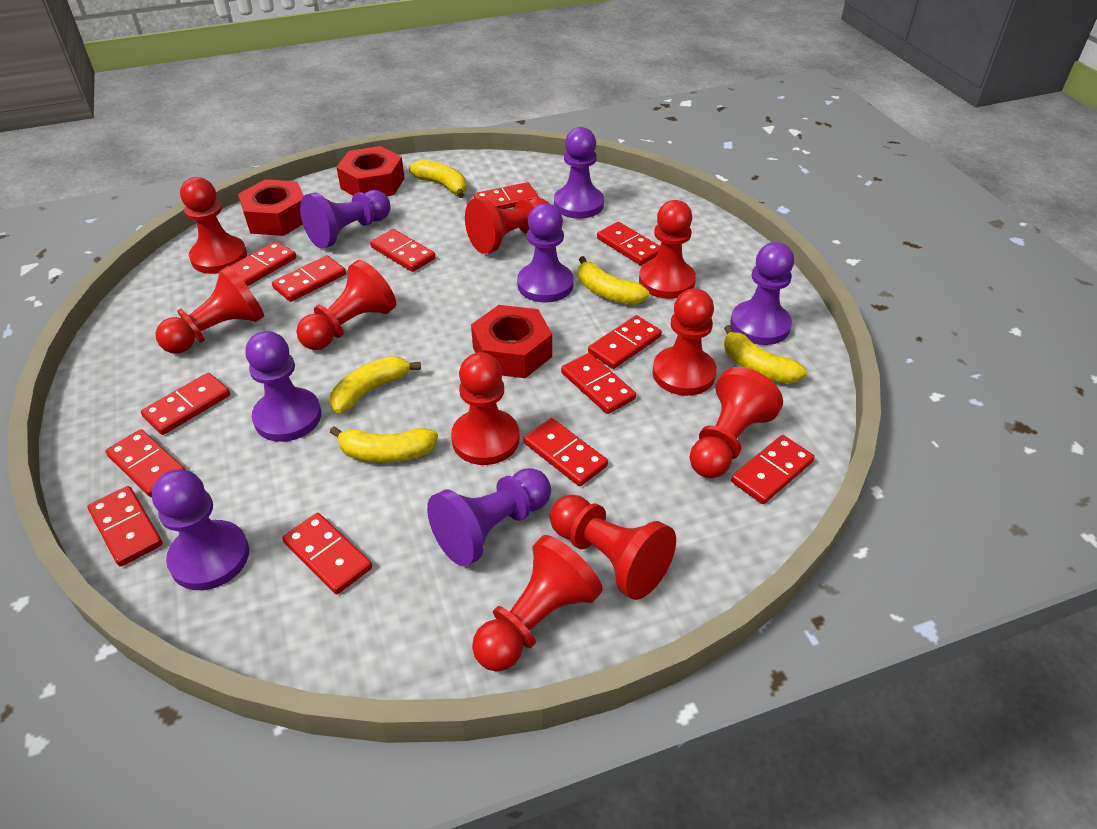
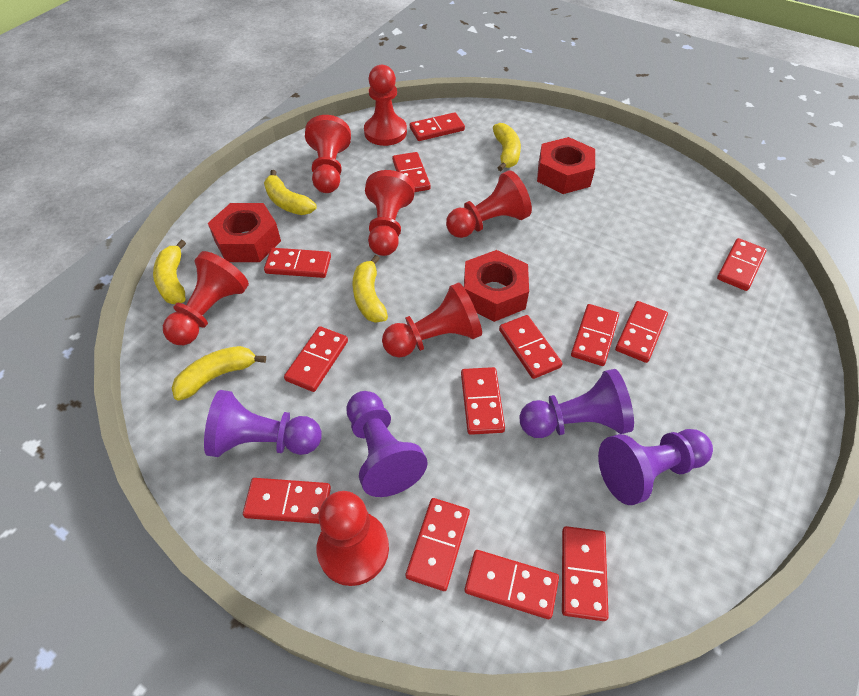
purple pawn: 7 -> 4
red pawn: 10 -> 7

